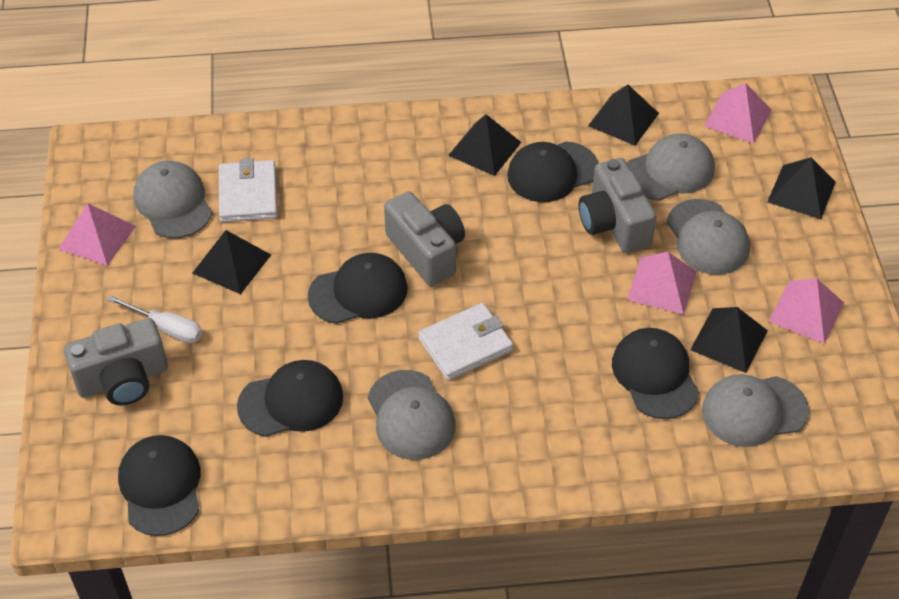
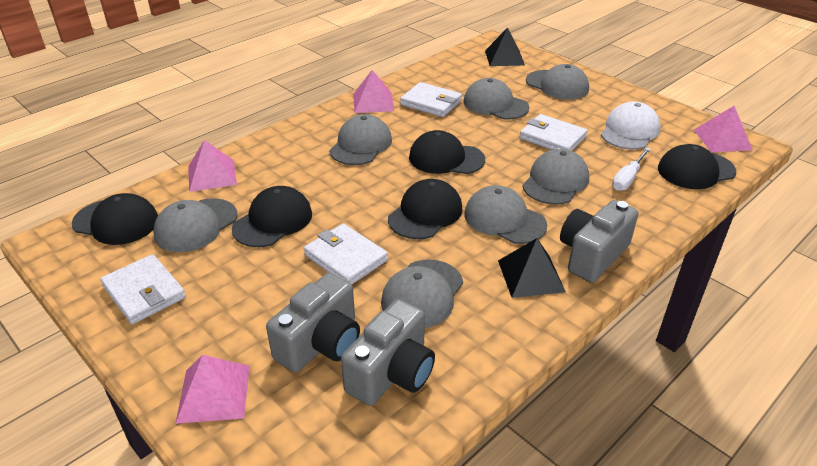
black pyramid: 5 -> 2
grey cap: 5 -> 7
white cap: 0 -> 1
white wallet: 2 -> 4

